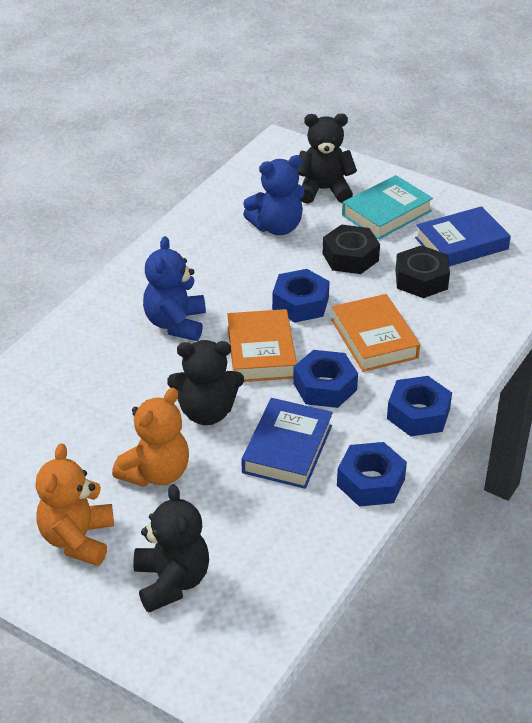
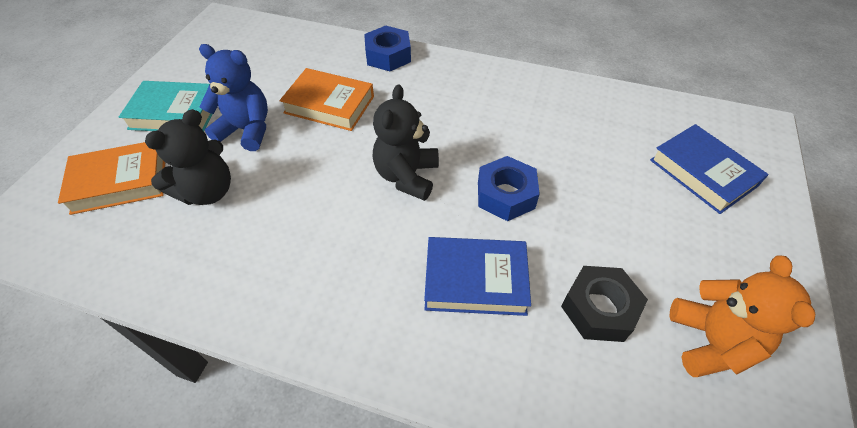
black nut: 2 -> 1
black teddy bear: 3 -> 2
blue nut: 4 -> 2
blue teddy bear: 2 -> 1
orange teddy bear: 2 -> 1

